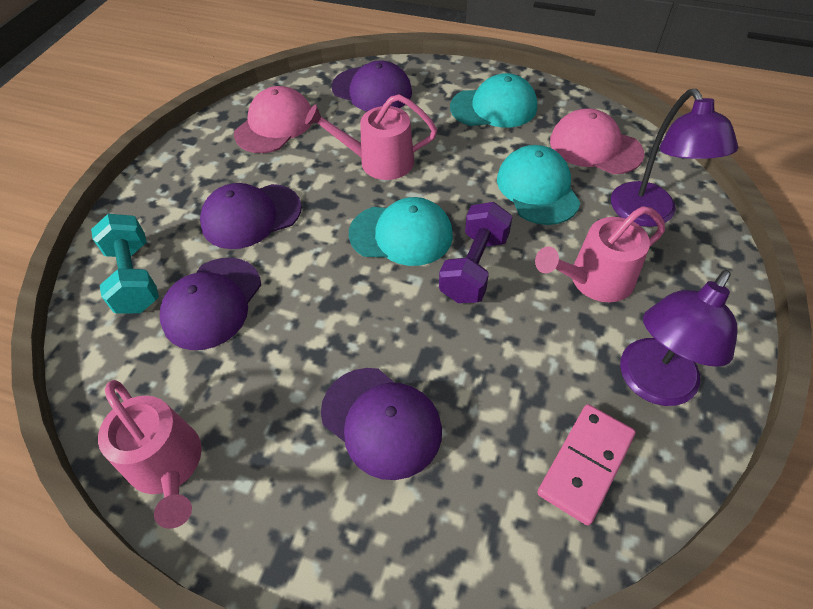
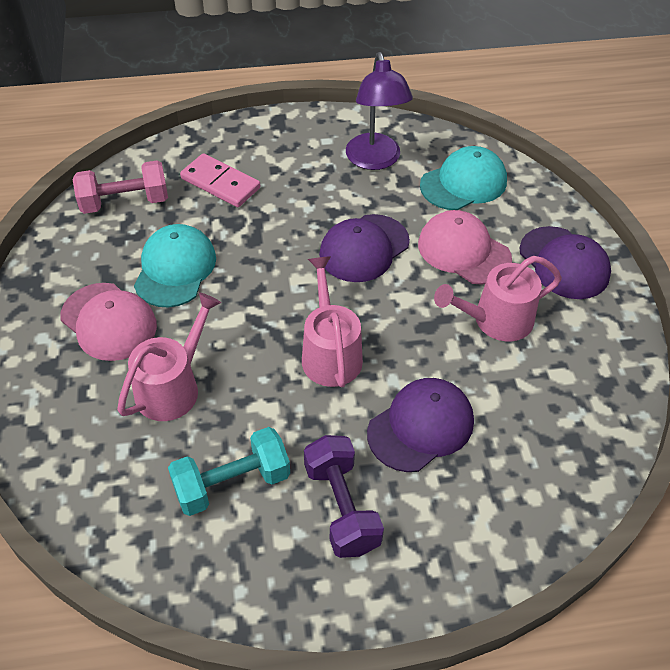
pink dumbbell: 0 -> 1
purple cap: 4 -> 3
purple lamp: 2 -> 1
turquoise cap: 3 -> 2

